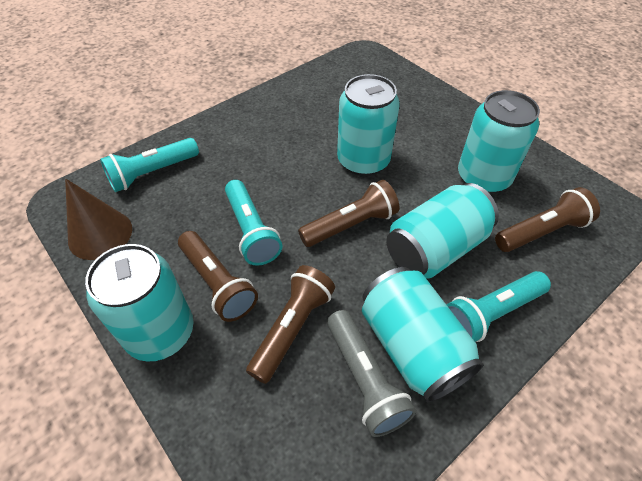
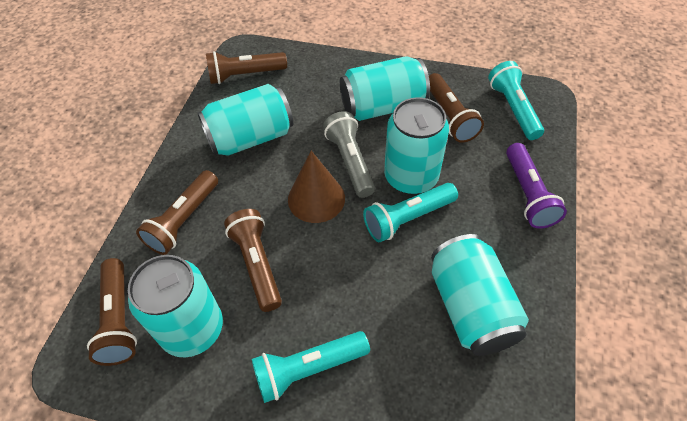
brown flashlight: 4 -> 5
purple flashlight: 0 -> 1

